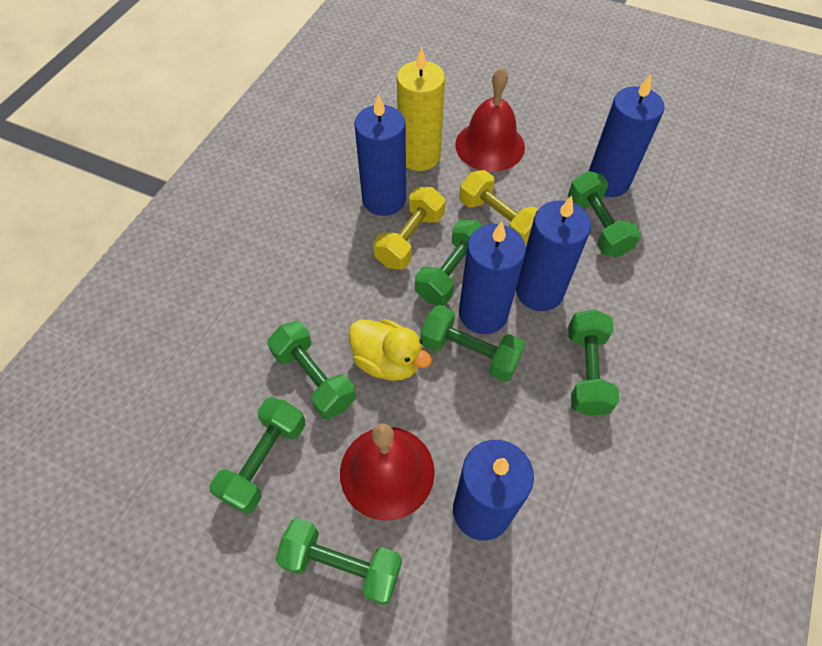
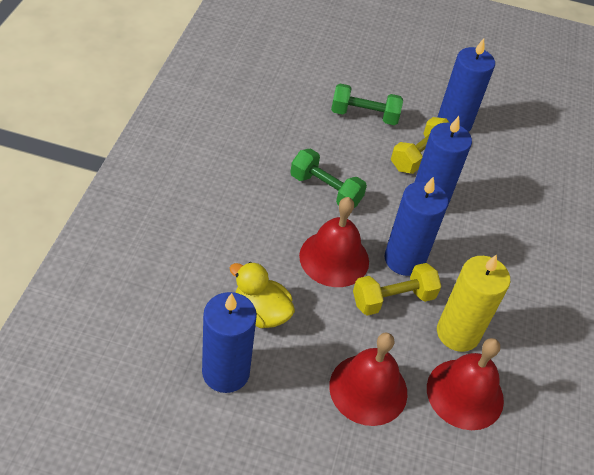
blue candle: 5 -> 4
green dumbbell: 7 -> 2
red bell: 2 -> 3

